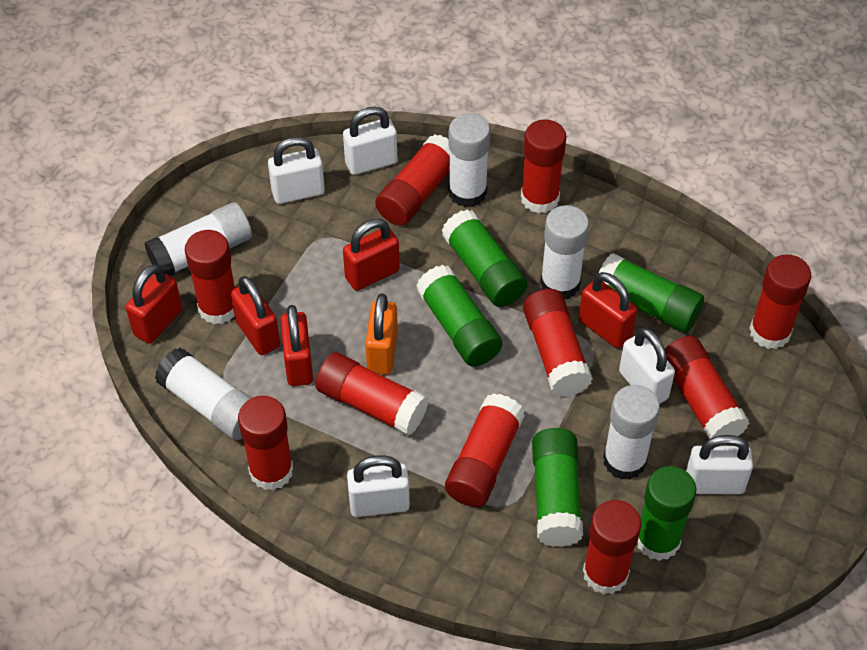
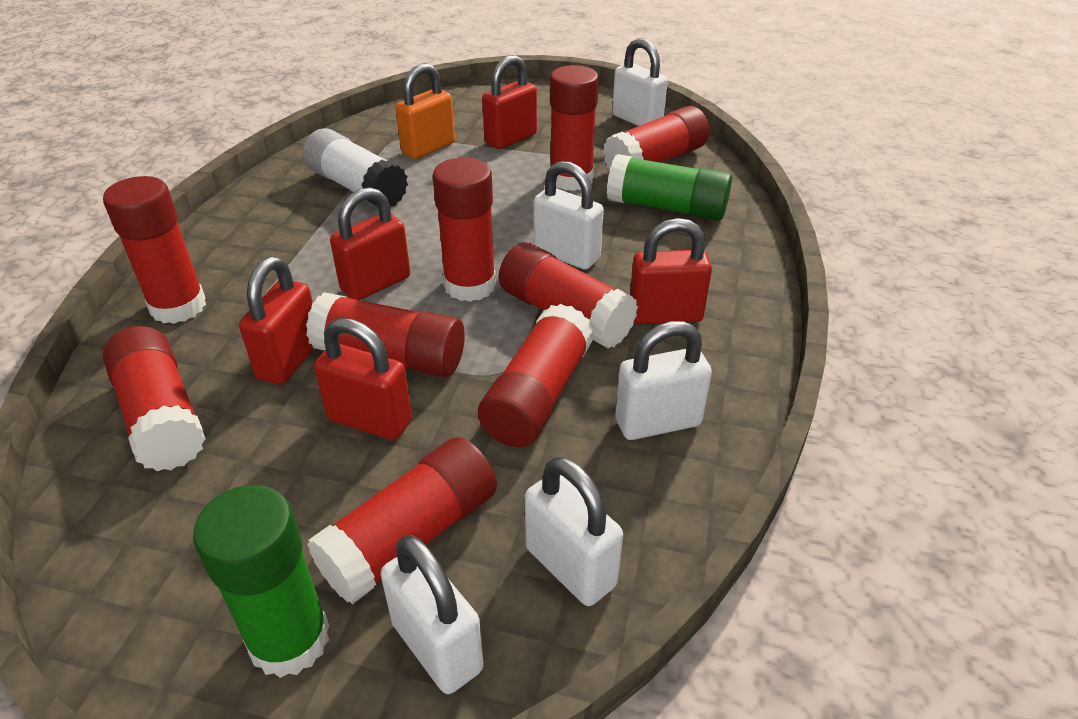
green glue stick: 5 -> 2
red glue stick: 10 -> 9
white glue stick: 5 -> 1

